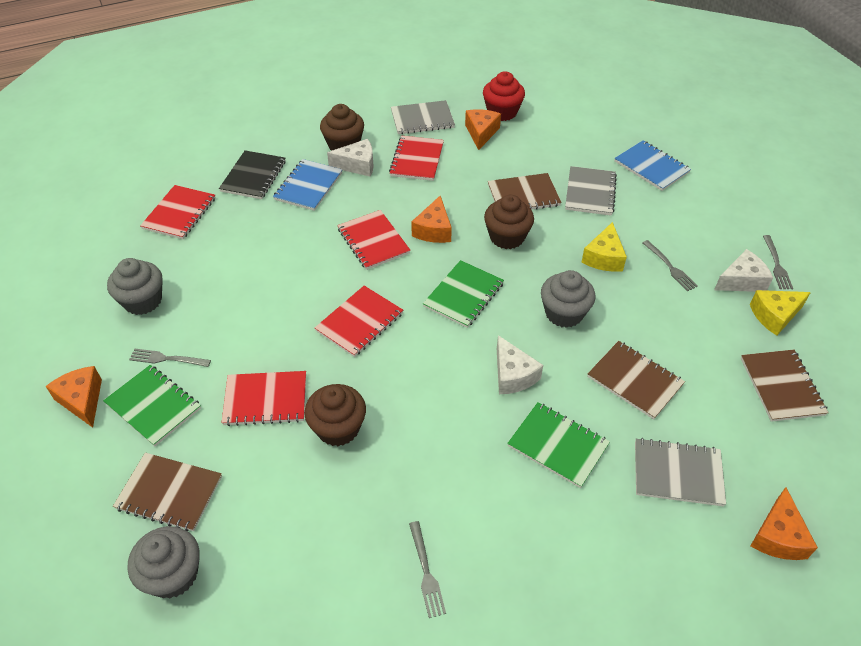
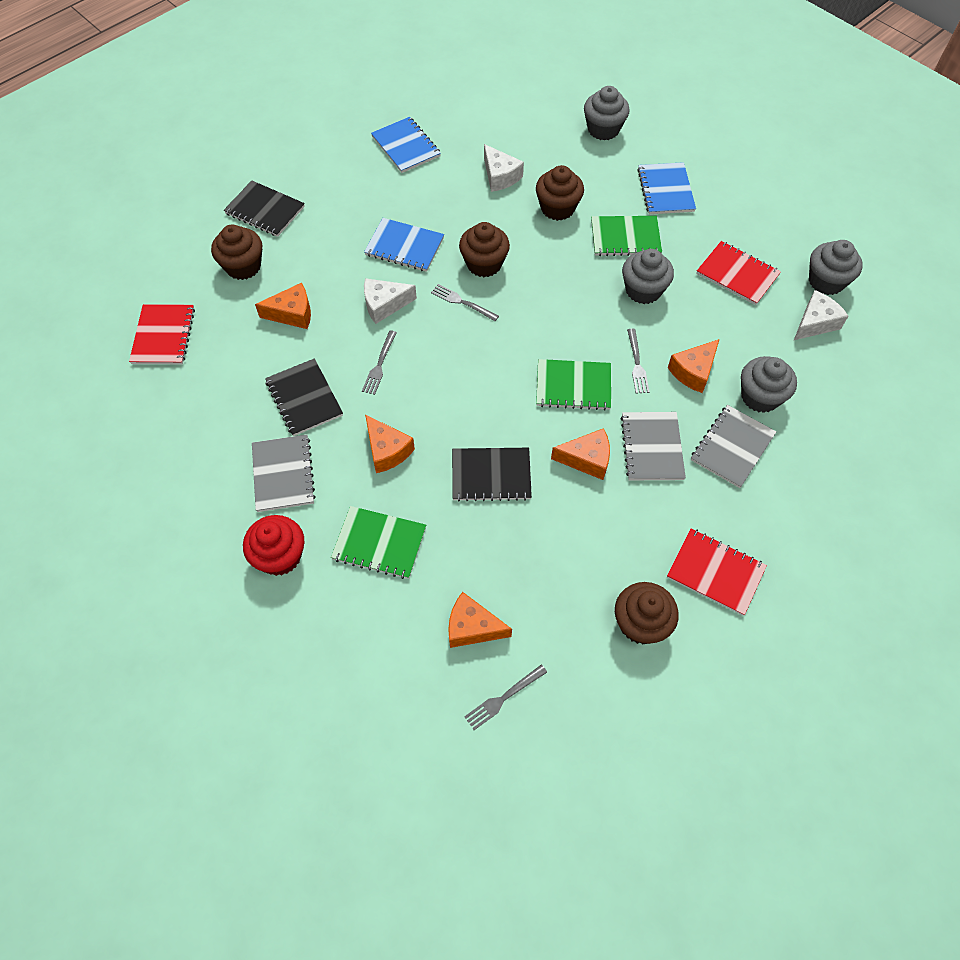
black notebook: 1 -> 3
blue notebook: 2 -> 3
brown cupcake: 3 -> 4
brown notebook: 4 -> 0
grey cupcake: 3 -> 4
orange cheese: 4 -> 5
red notebook: 5 -> 3
yellow cheese: 2 -> 0

